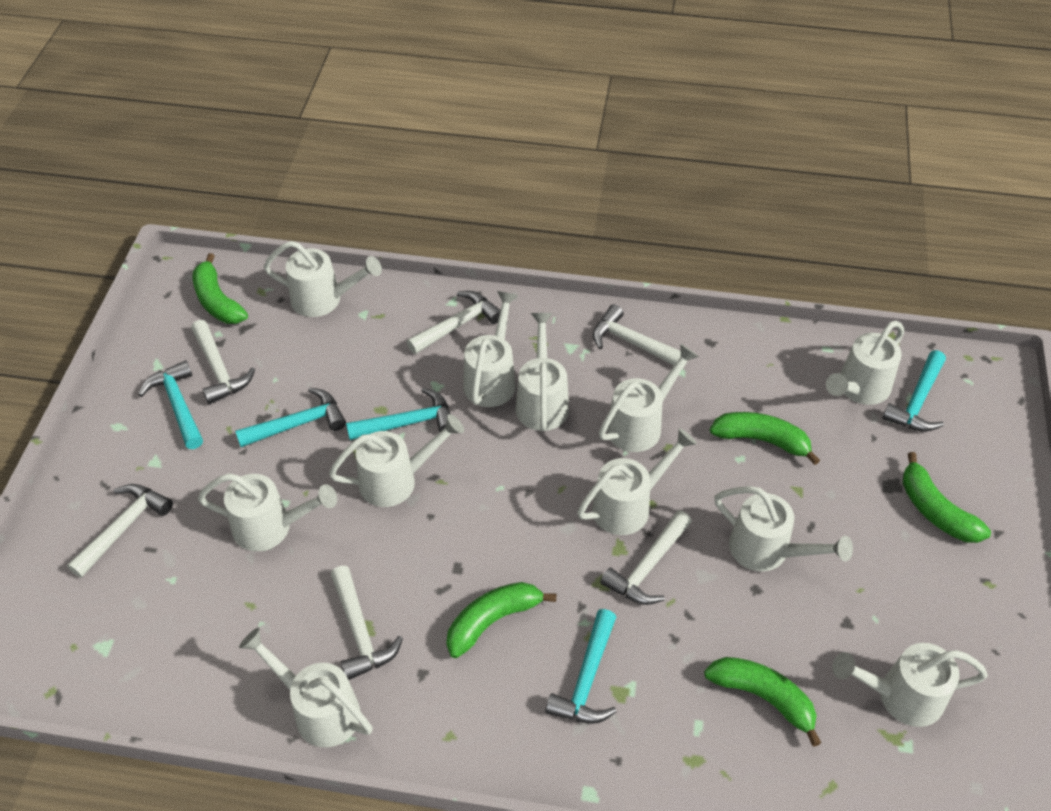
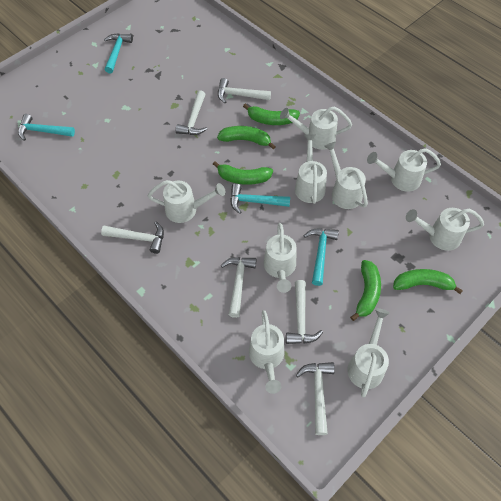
turquoise hammer: 5 -> 4
white watering can: 11 -> 9

